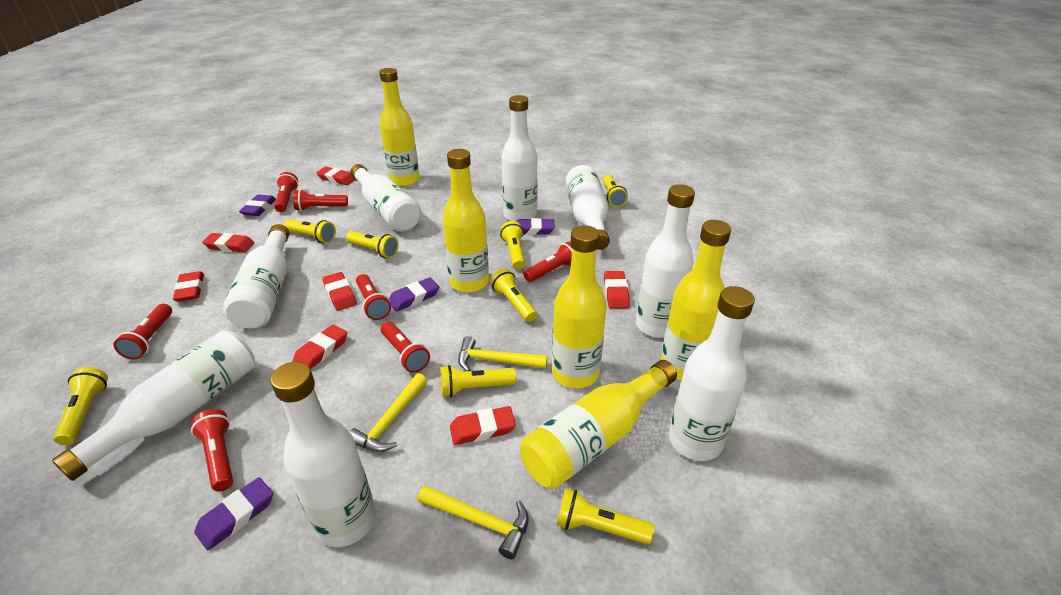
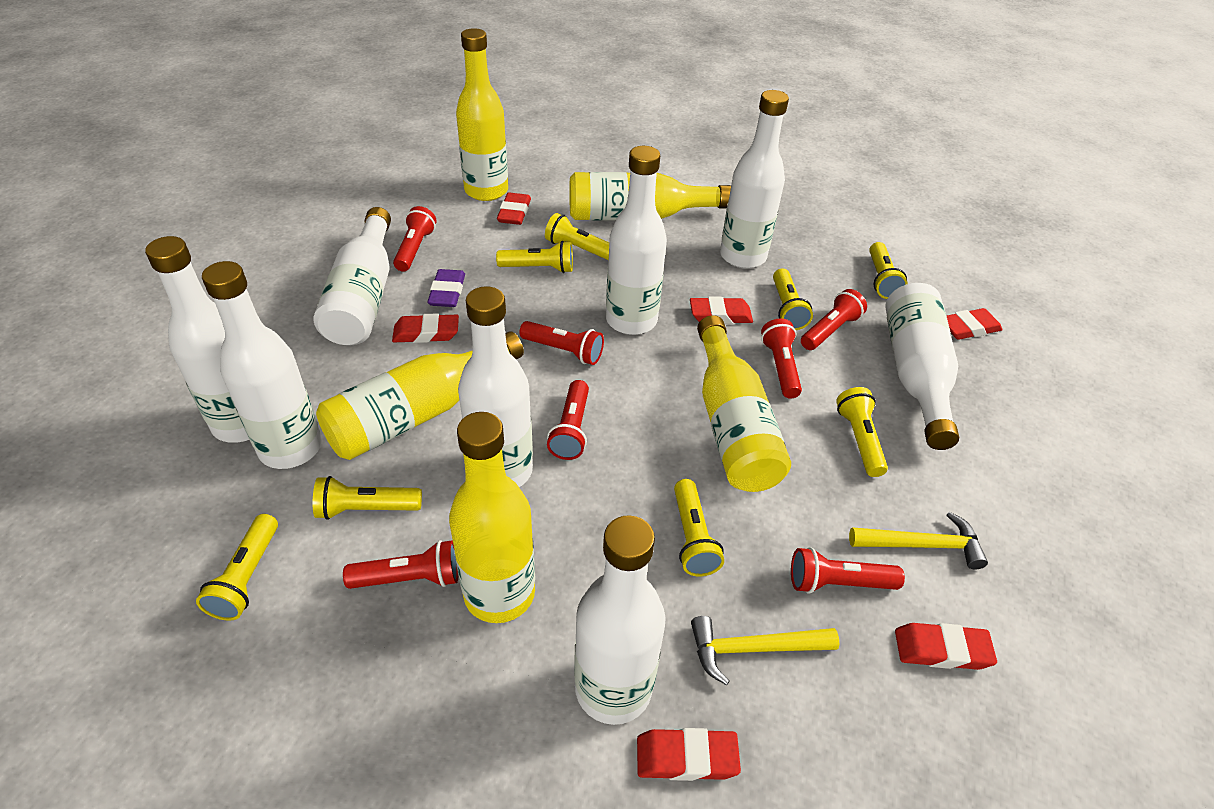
purple eraser: 4 -> 1
red eraser: 7 -> 6
yellow hammer: 3 -> 2

